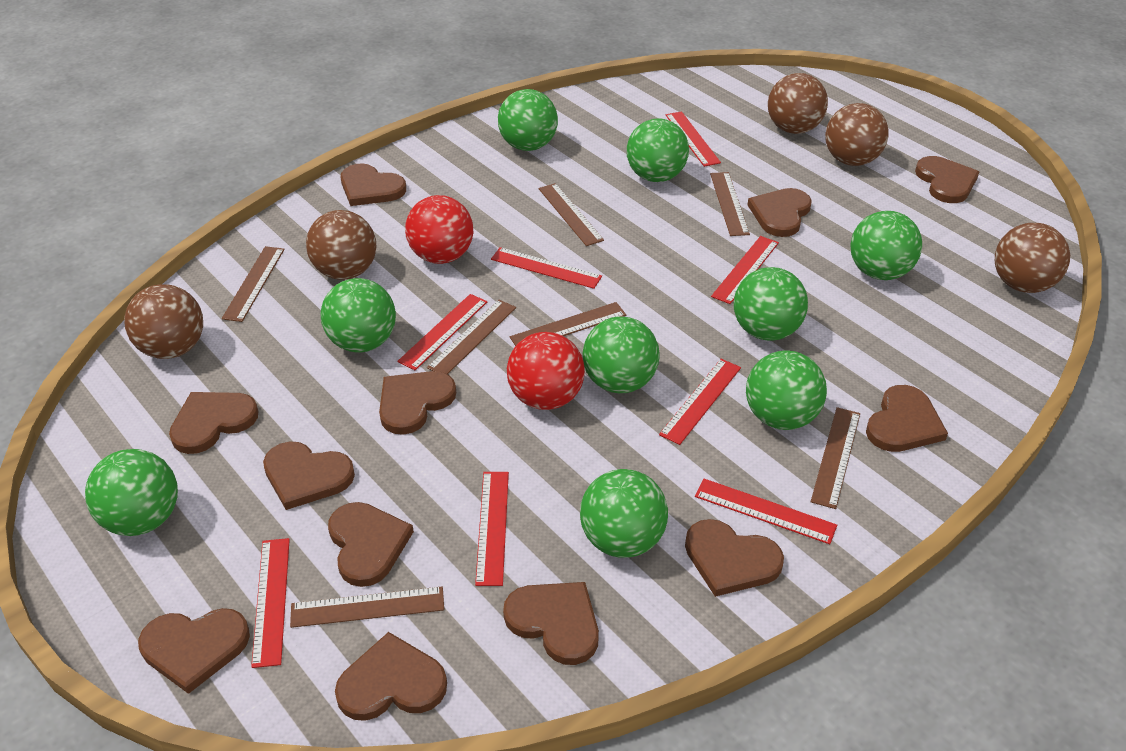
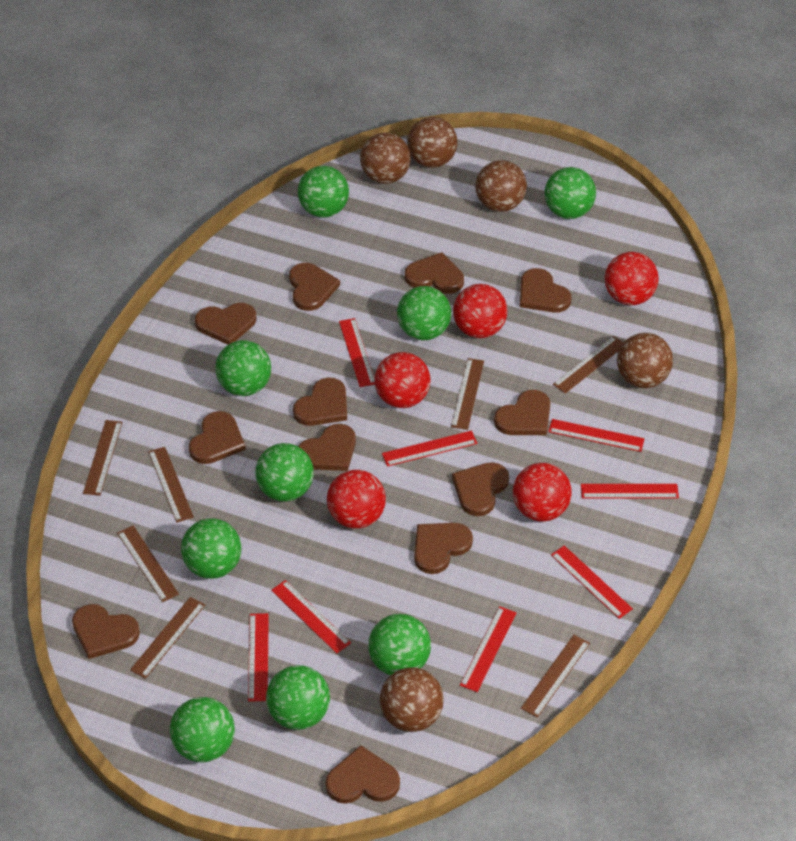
red ball: 2 -> 5

